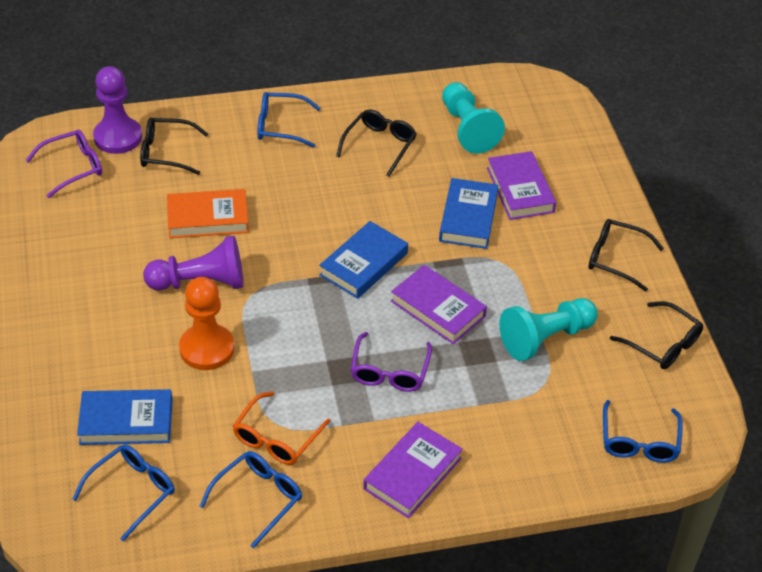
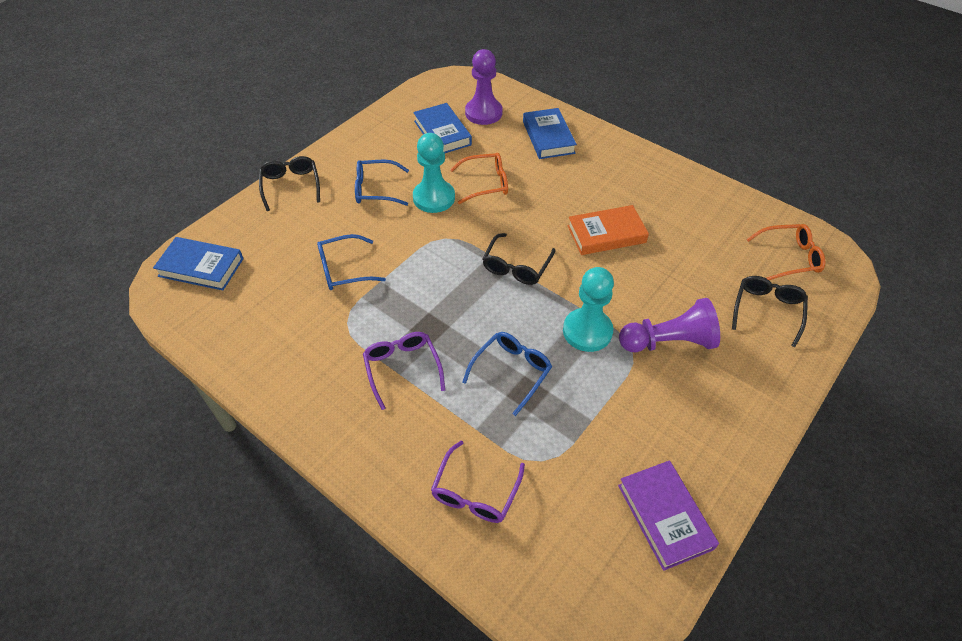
black glasses: 4 -> 3
blue glasses: 4 -> 3
orange glasses: 1 -> 2
orange pawn: 1 -> 0
purple book: 3 -> 1

